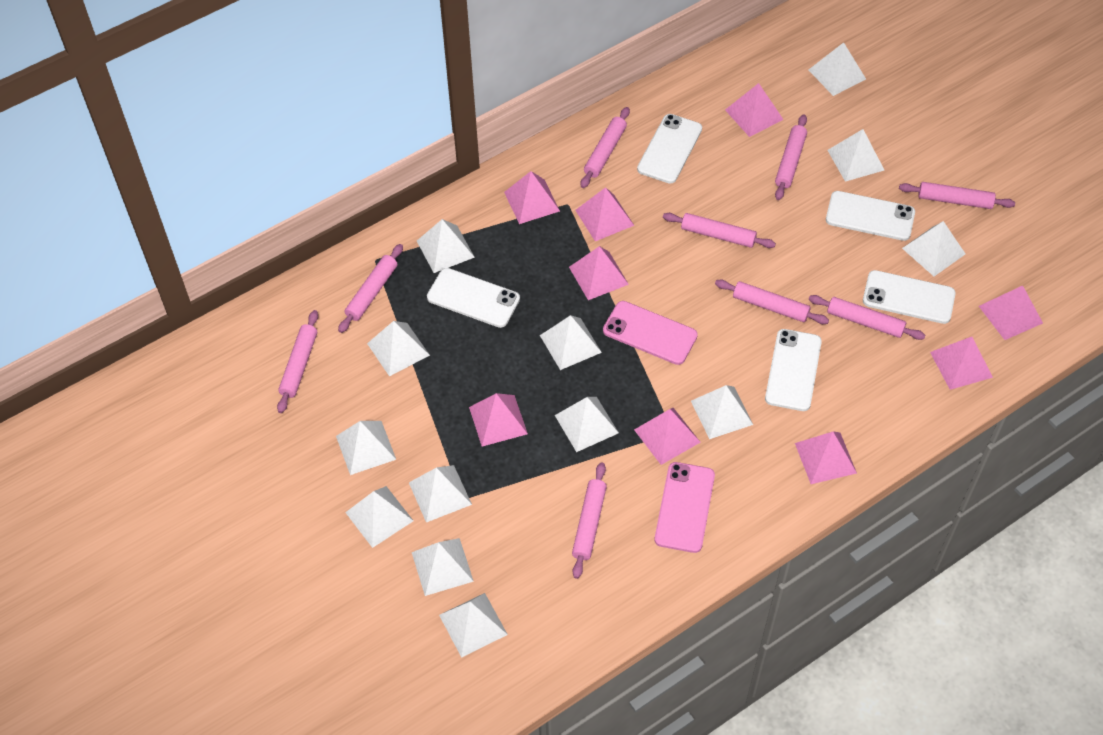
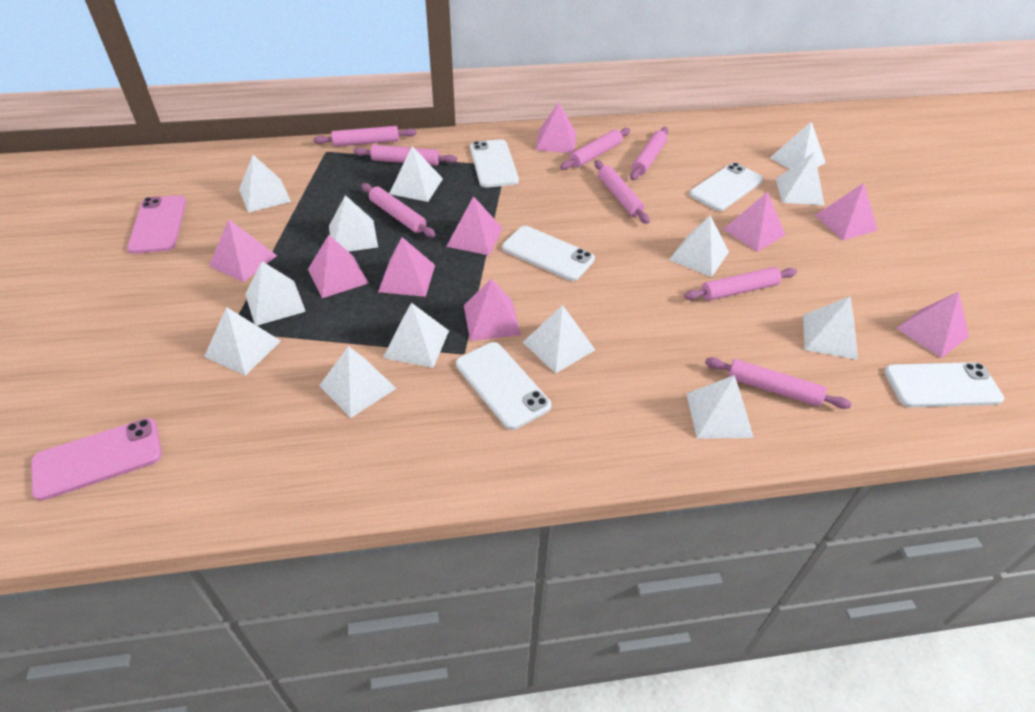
pink rolling pin: 9 -> 8

